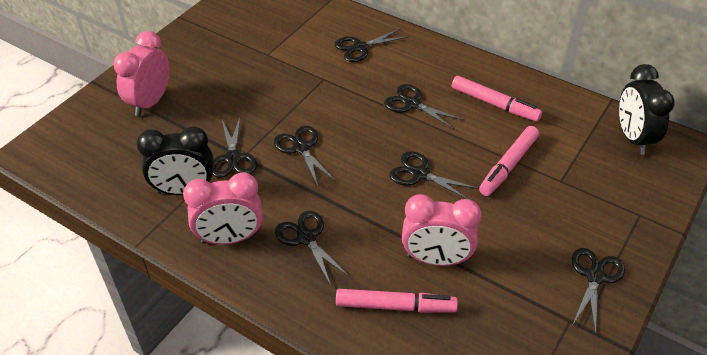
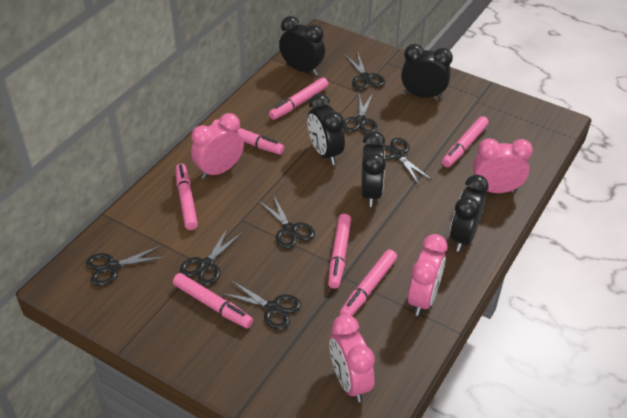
black clock: 2 -> 5
pink clock: 3 -> 4
pink marker: 3 -> 7

